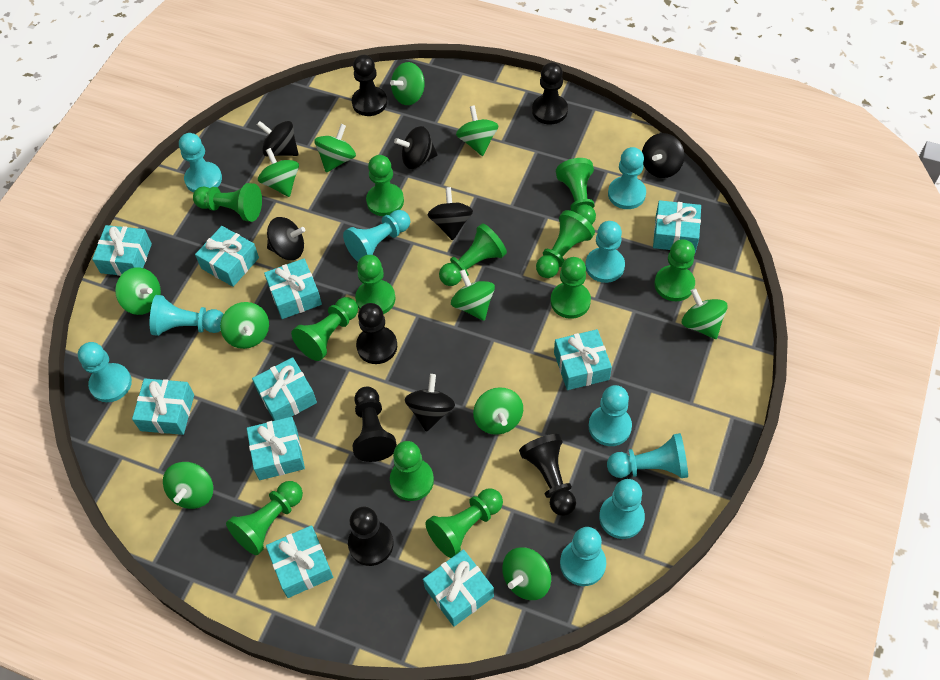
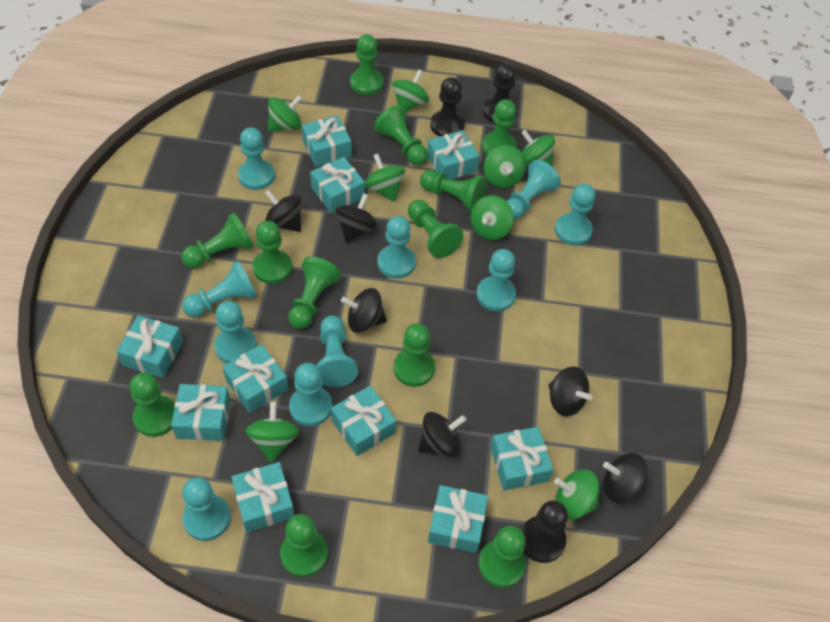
black pawn: 6 -> 3
green spinning top: 11 -> 8

